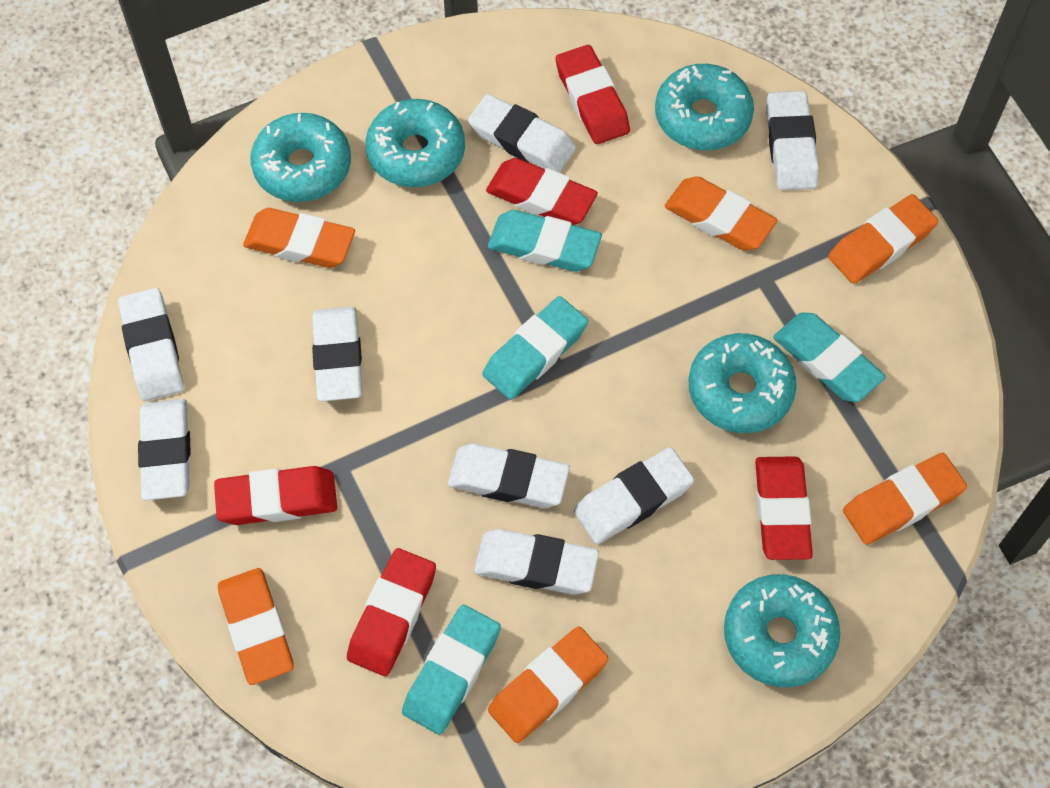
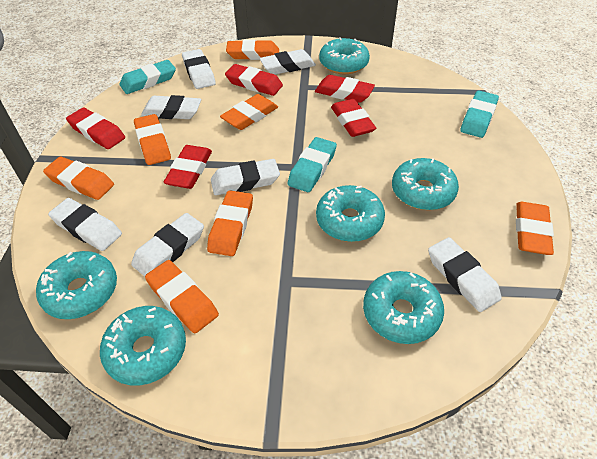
orange eraser: 6 -> 7
turquoise donut: 5 -> 6
turquoise eraser: 4 -> 3
white eraser: 8 -> 7

